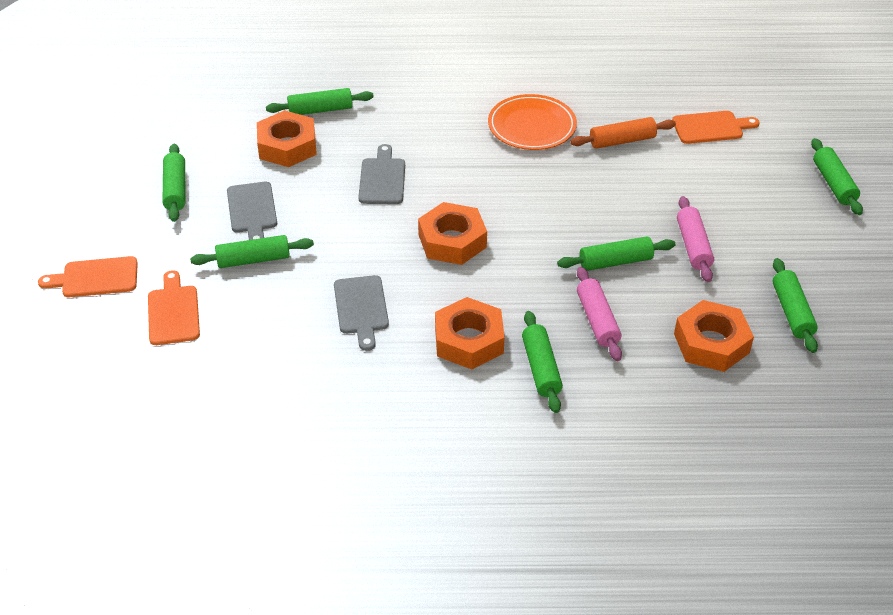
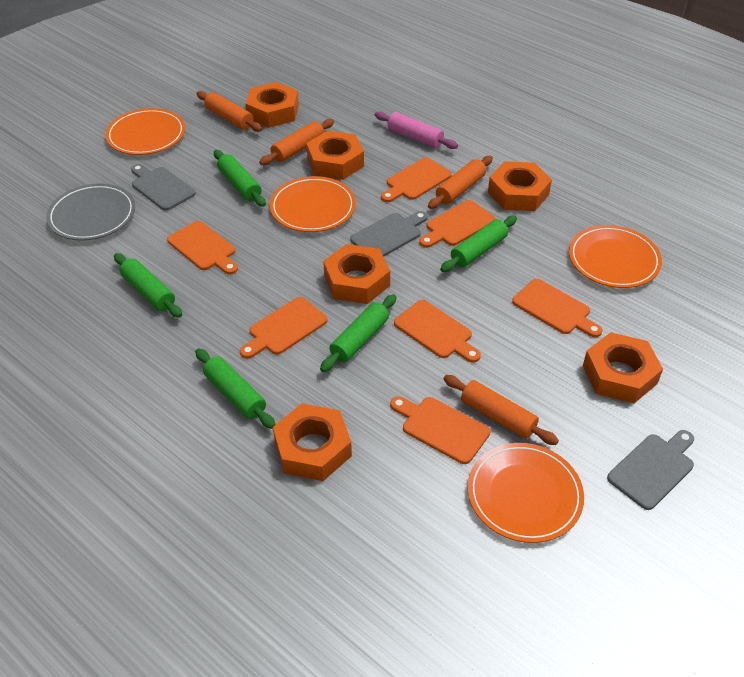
green rolling pin: 7 -> 5
grey plate: 0 -> 1
orange cutting board: 3 -> 7
orange nut: 4 -> 6
orange plate: 1 -> 4
orange rolling pin: 1 -> 4
pink rolling pin: 2 -> 1

